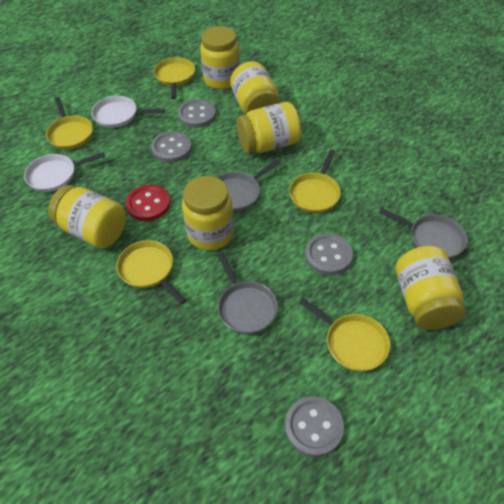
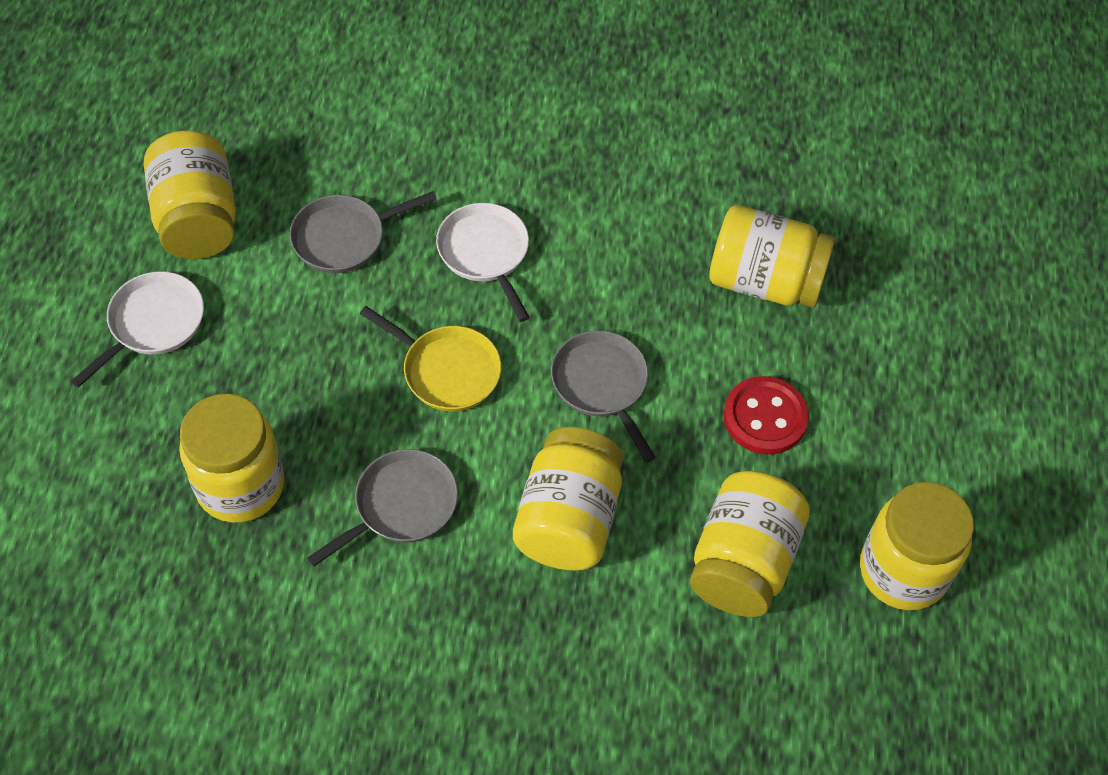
grey button: 4 -> 0
yellow pan: 5 -> 1

